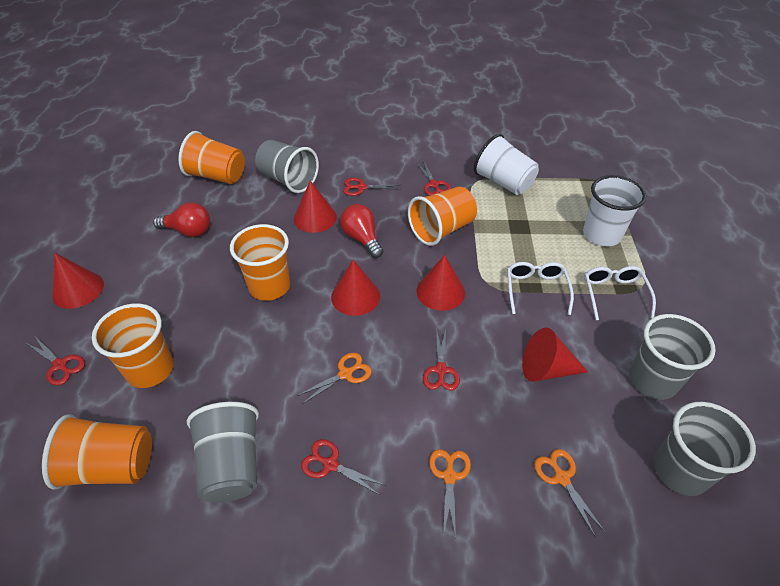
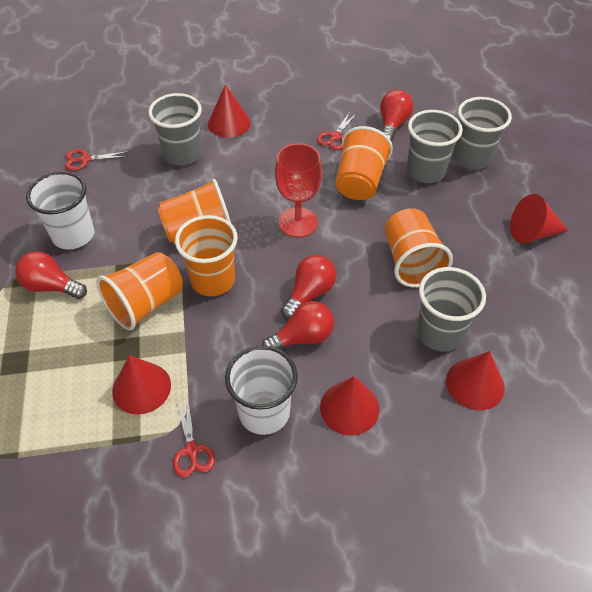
orange scissors: 3 -> 0
red goblet: 0 -> 1
red light bulb: 2 -> 4
red scissors: 5 -> 3
white glasses: 2 -> 0

